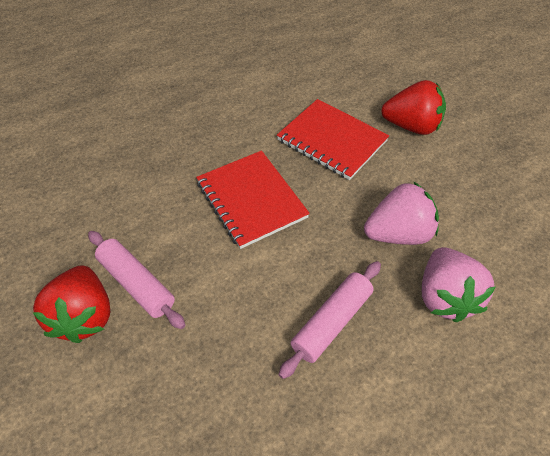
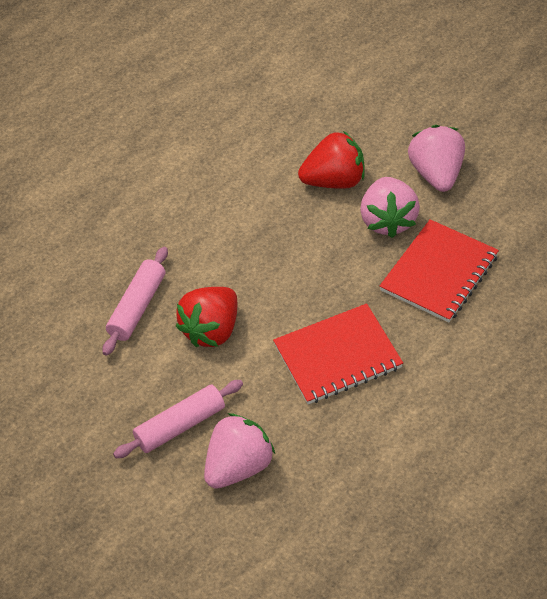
pink strawberry: 2 -> 3

